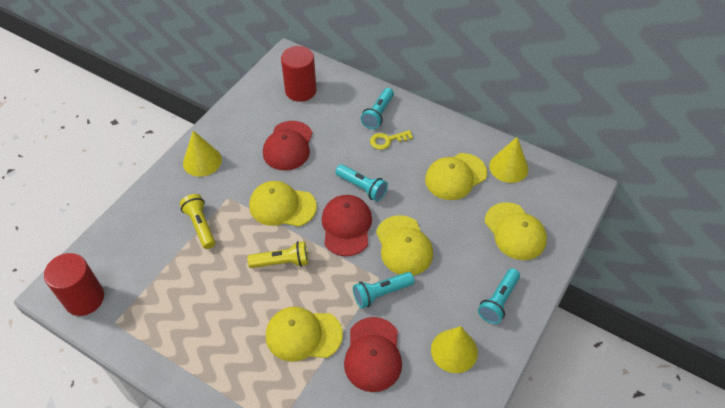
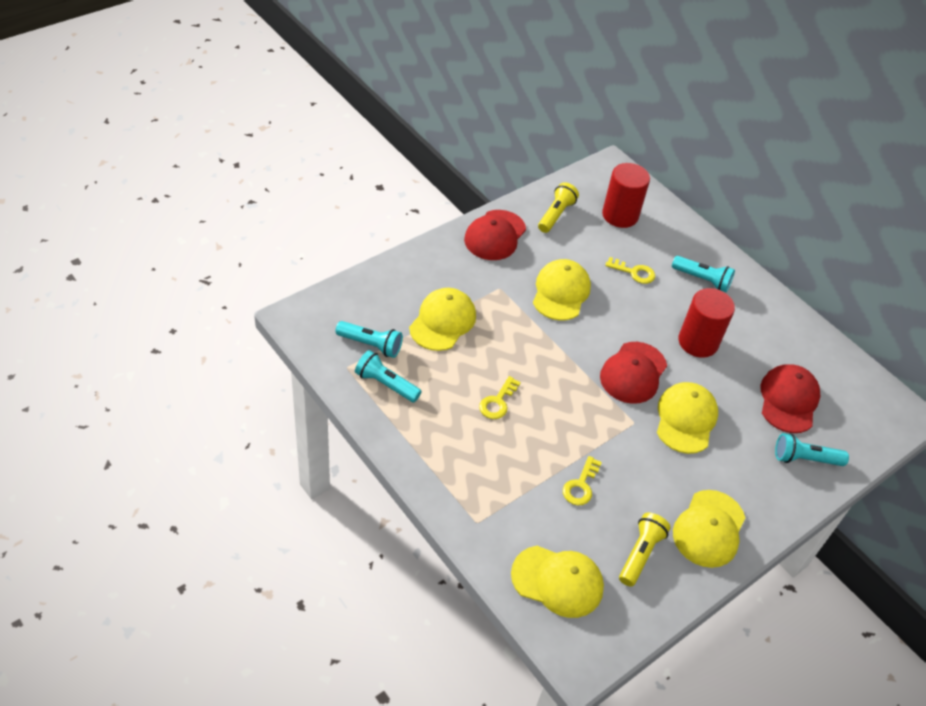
yellow cone: 3 -> 0
yellow key: 1 -> 3

